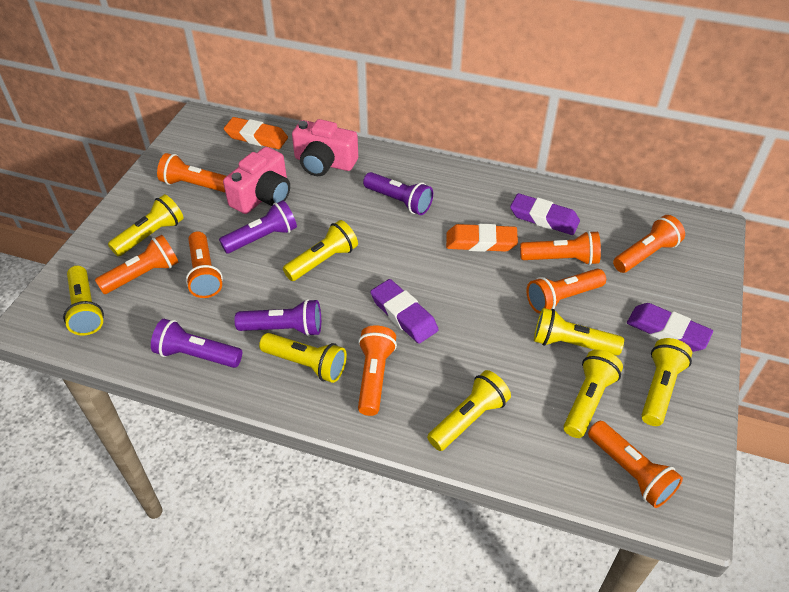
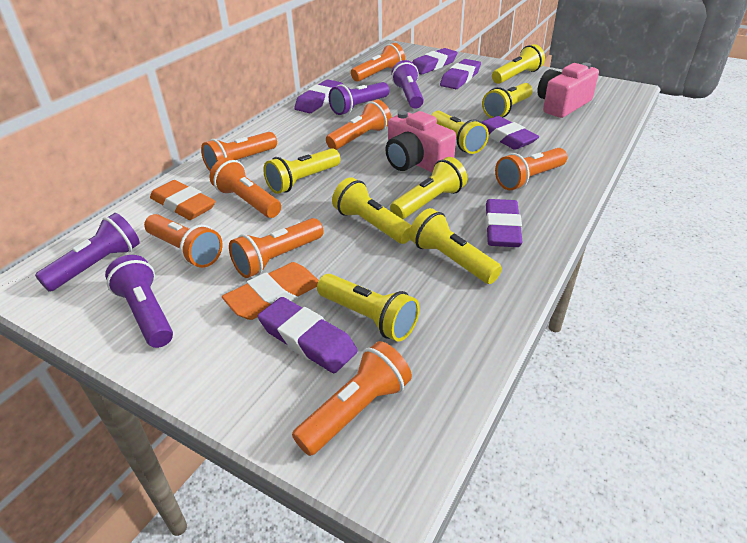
purple eraser: 3 -> 6

